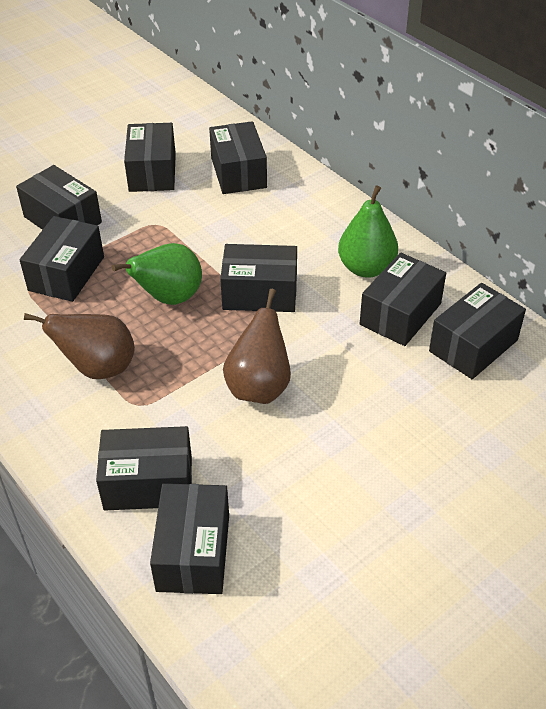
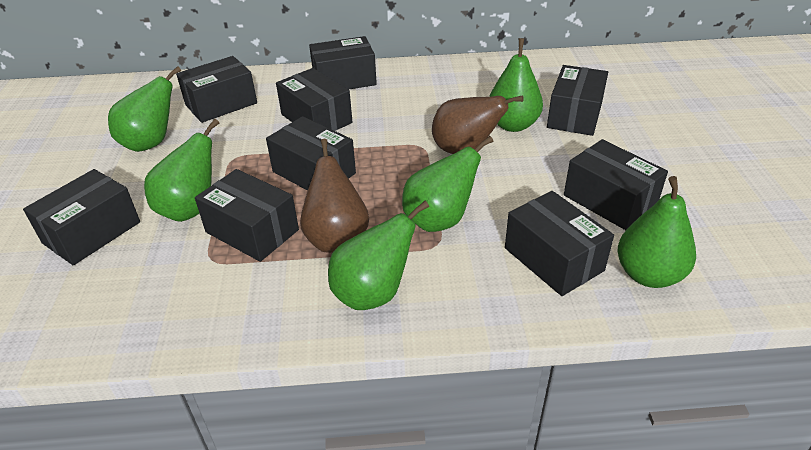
green pear: 2 -> 6

